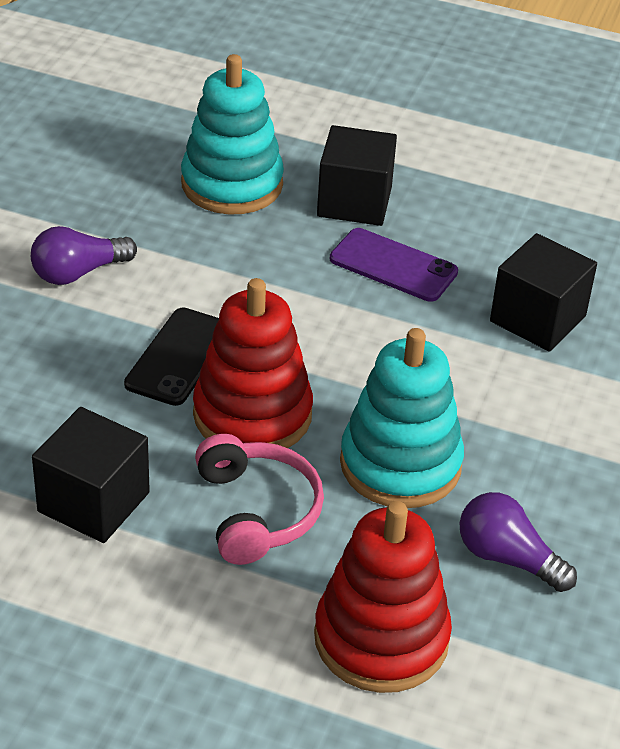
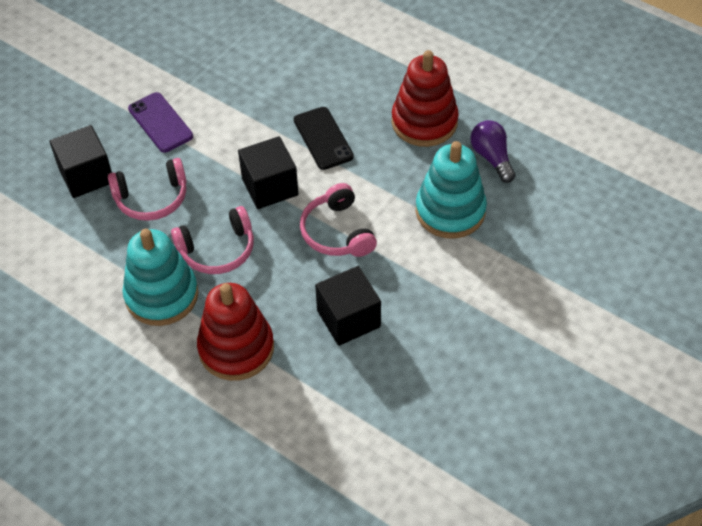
pink headphones: 1 -> 3
purple light bulb: 2 -> 1

